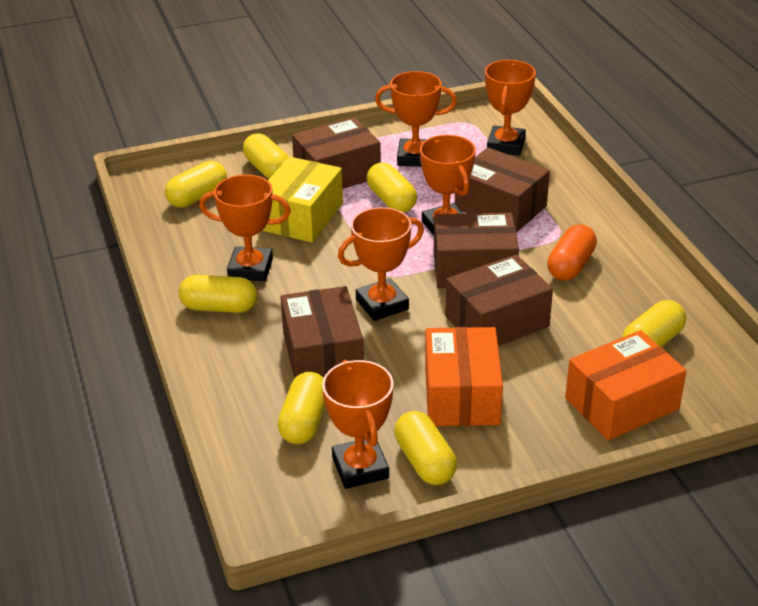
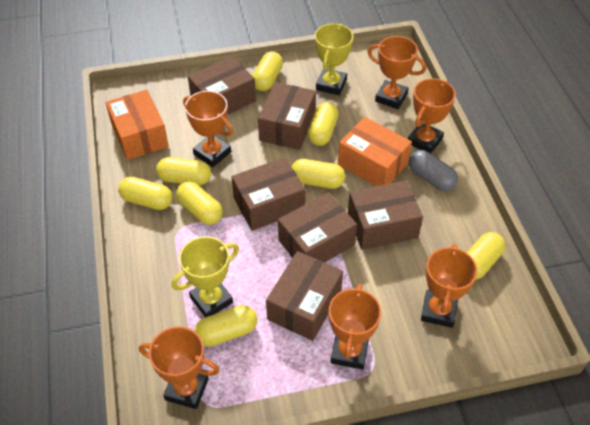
brown box: 5 -> 6
grey capsule: 0 -> 1
orange capsule: 1 -> 0
yellow box: 1 -> 0
yellow capsule: 7 -> 8
yellow trophy: 0 -> 2

